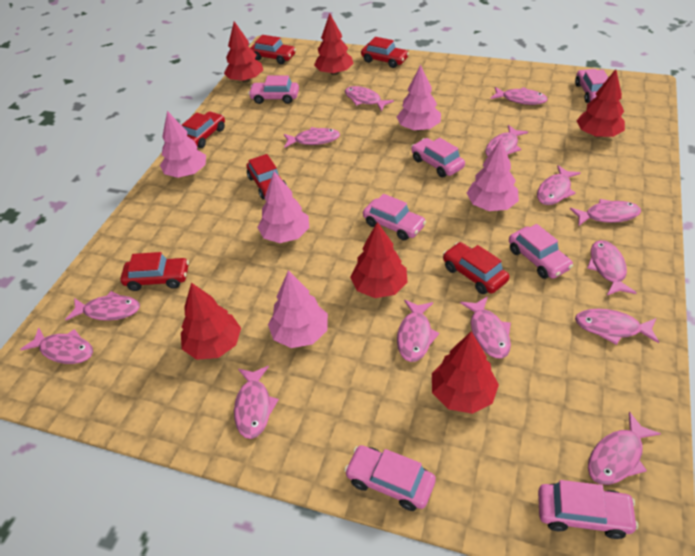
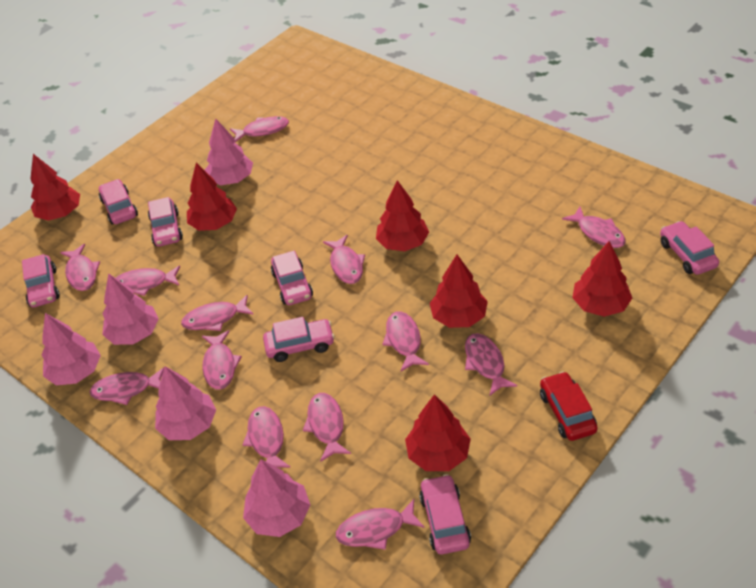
pink fish: 14 -> 13
red car: 6 -> 1

